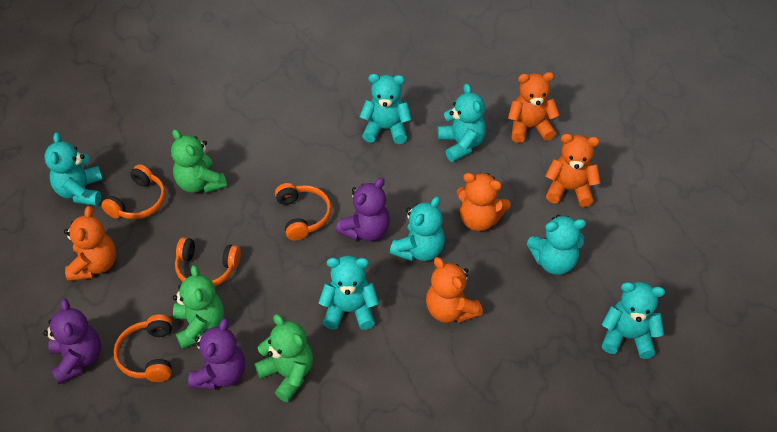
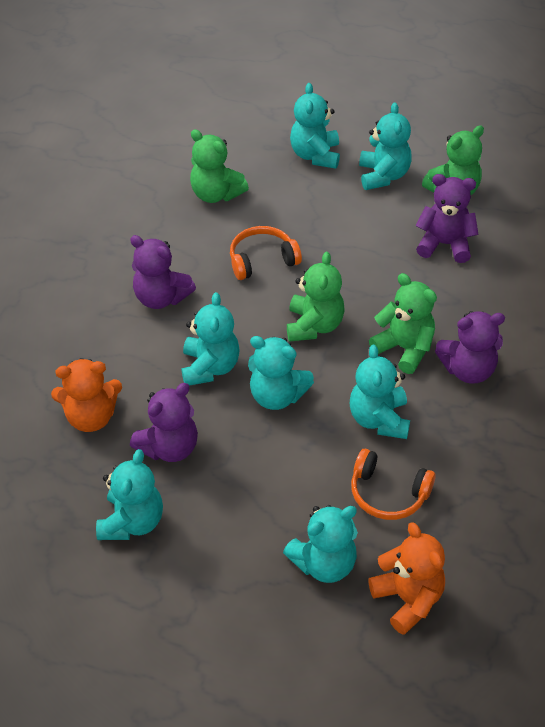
green teddy bear: 3 -> 4
orange headphones: 4 -> 2
orange teddy bear: 5 -> 2
purple teddy bear: 3 -> 4

